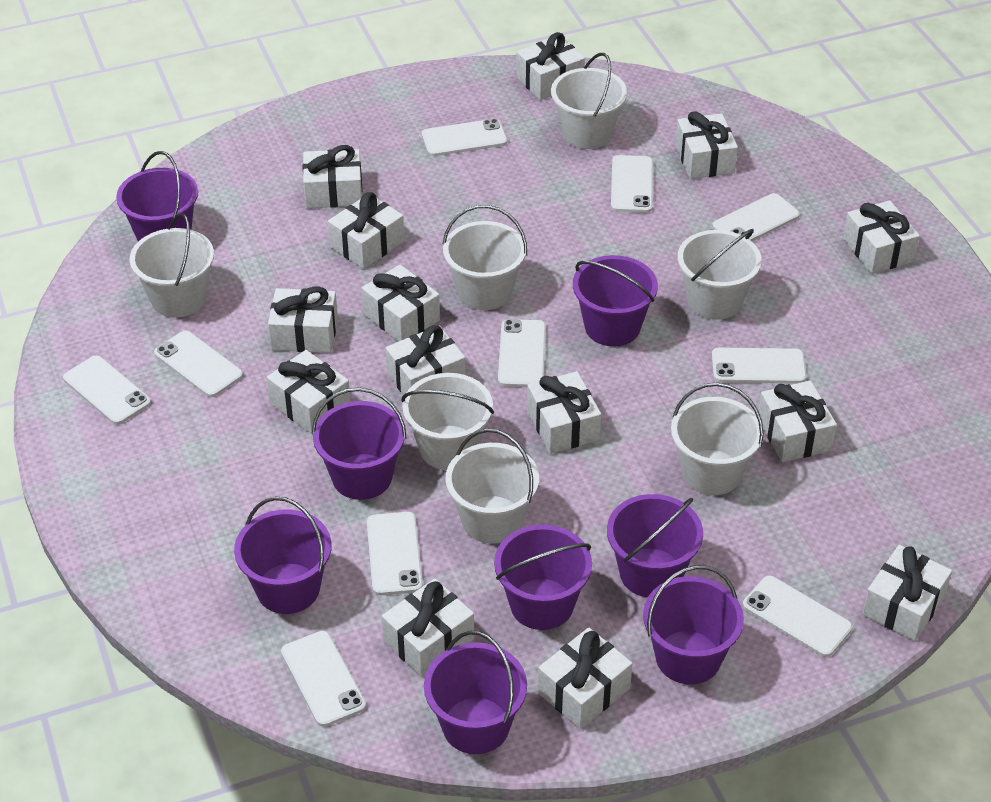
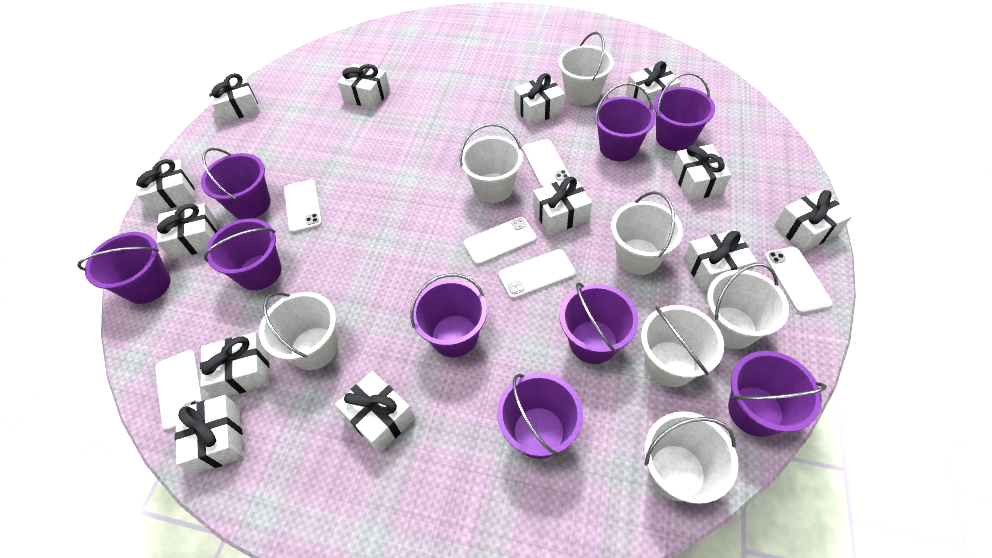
purple bucket: 8 -> 9
white gift: 14 -> 13
white phone: 10 -> 6

